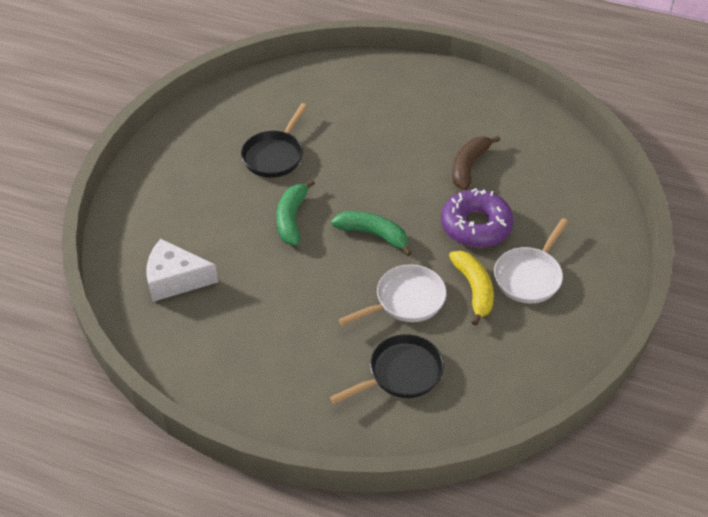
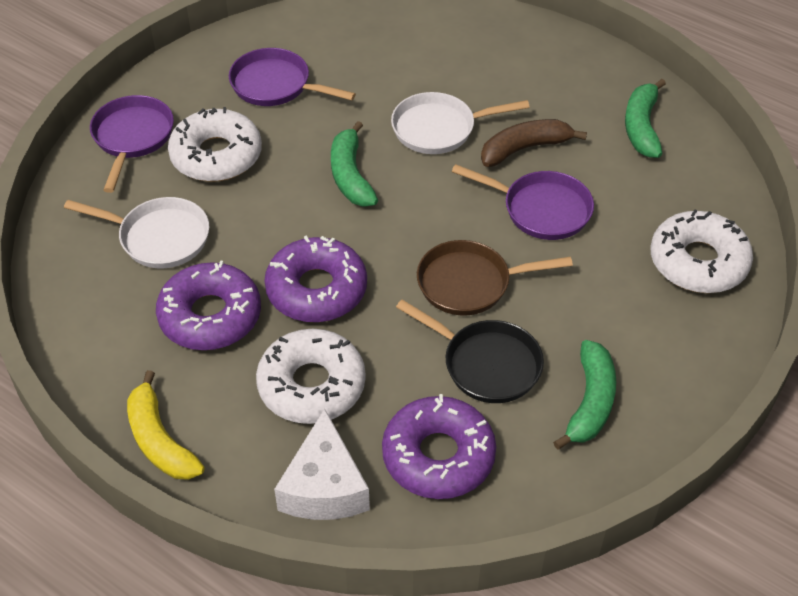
black pan: 2 -> 1
brown pan: 0 -> 1
green banana: 2 -> 3
purple donut: 1 -> 3
purple pan: 0 -> 3
white donut: 0 -> 3

